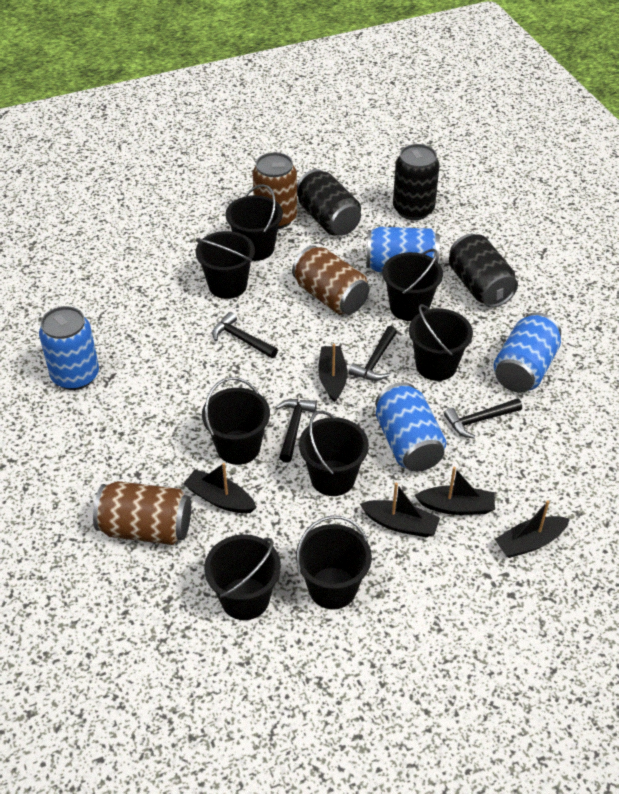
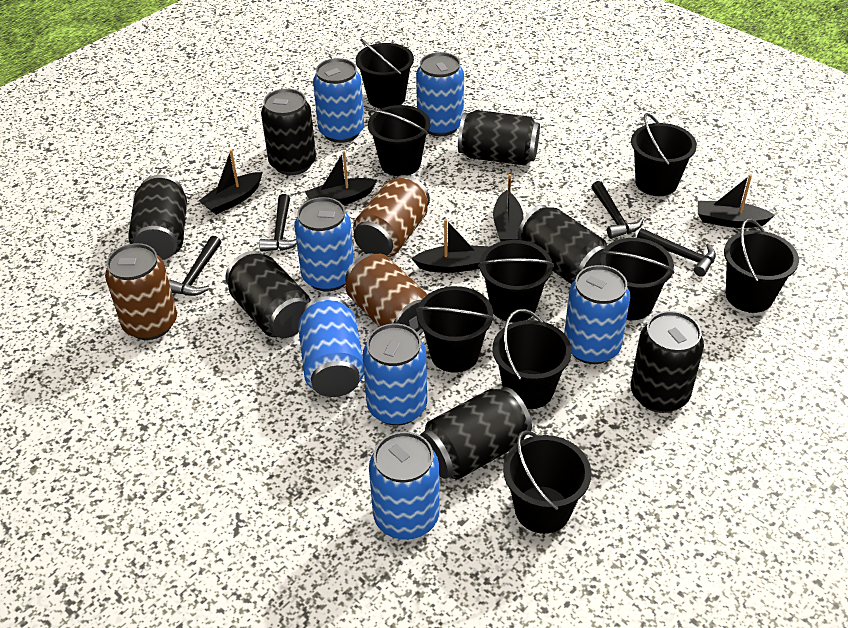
black bucket: 8 -> 9
black can: 3 -> 7
blue can: 4 -> 7

